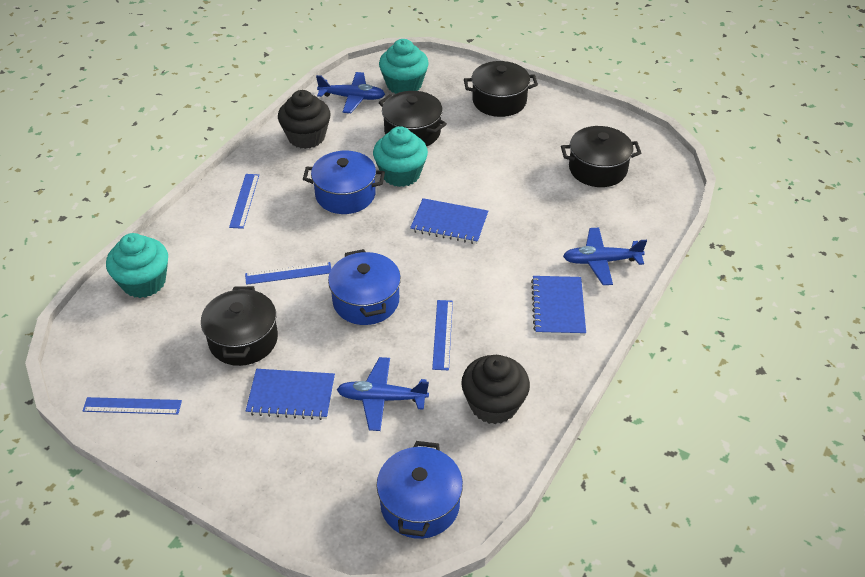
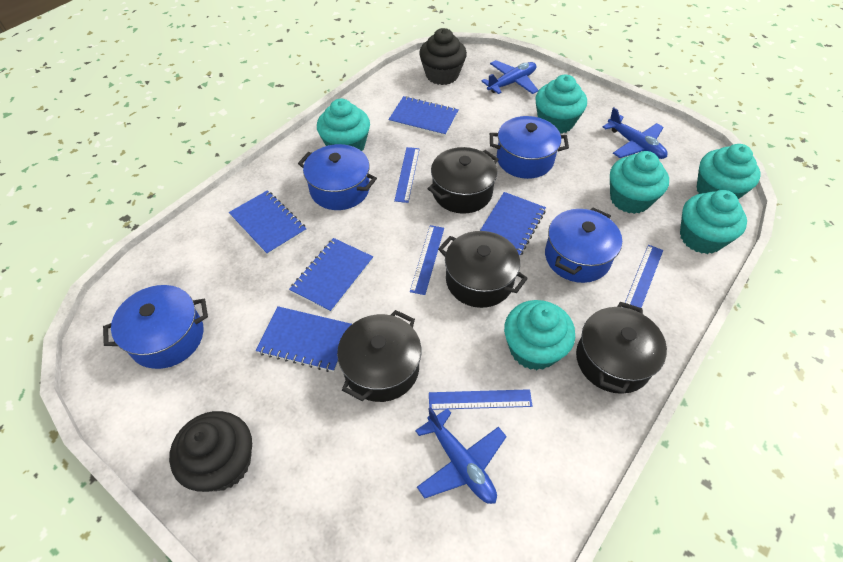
blue notebook: 3 -> 5
blue pot: 3 -> 4
turquoise cupcake: 3 -> 6

